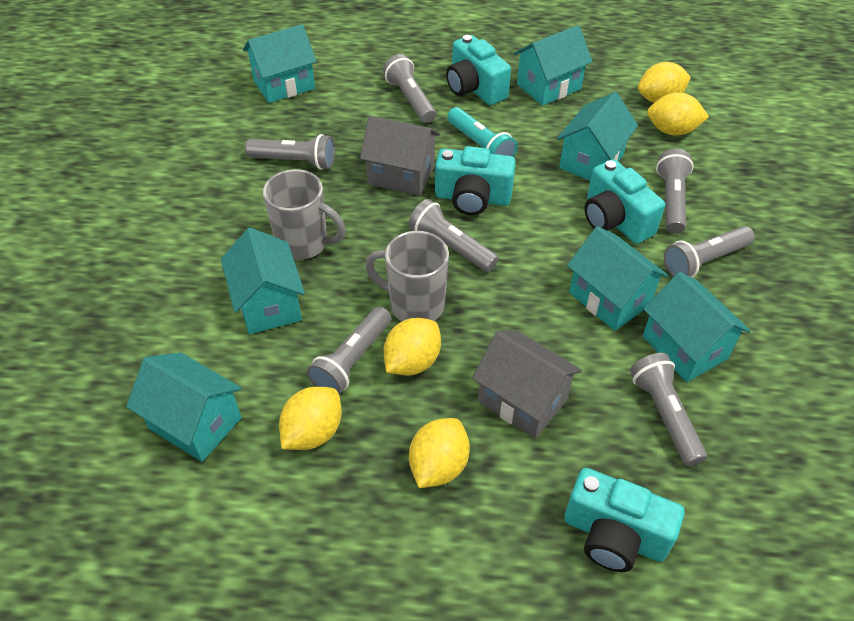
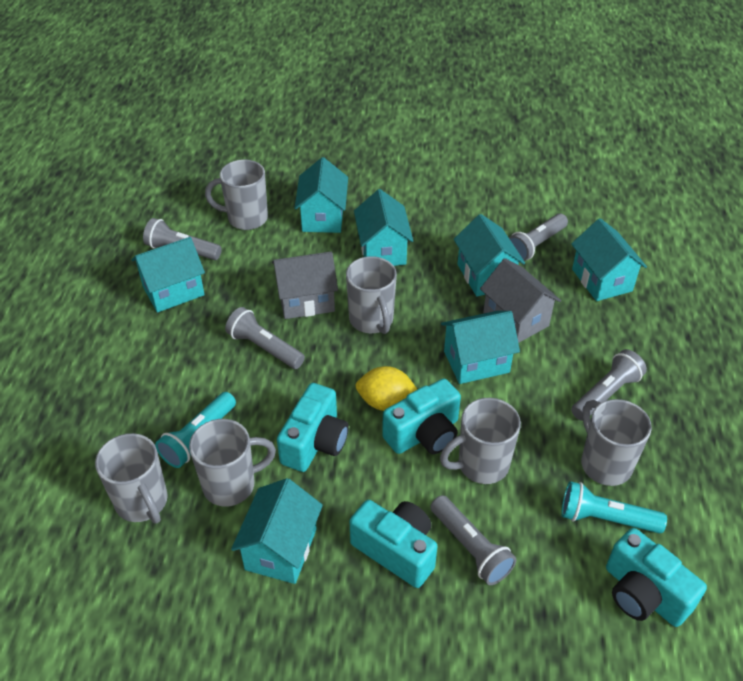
grey flashlight: 7 -> 5
grey mug: 2 -> 6
turquoise flashlight: 1 -> 2
yellow lemon: 5 -> 1

